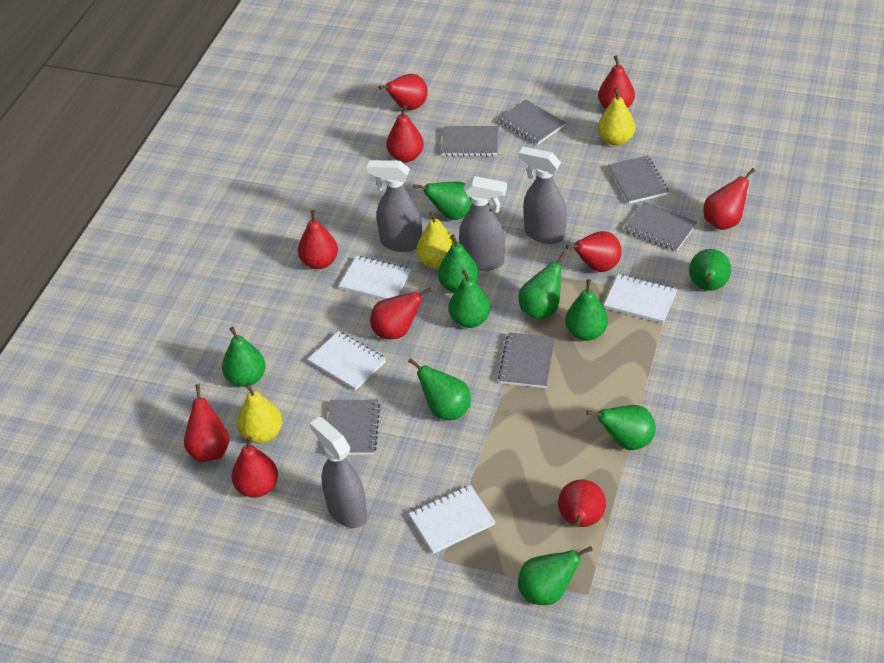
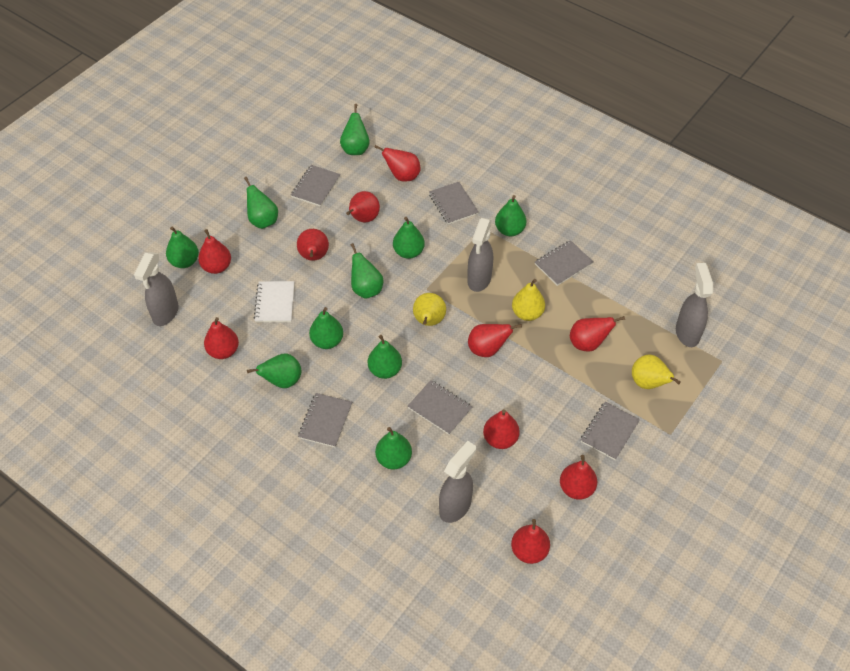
white notebook: 4 -> 1

